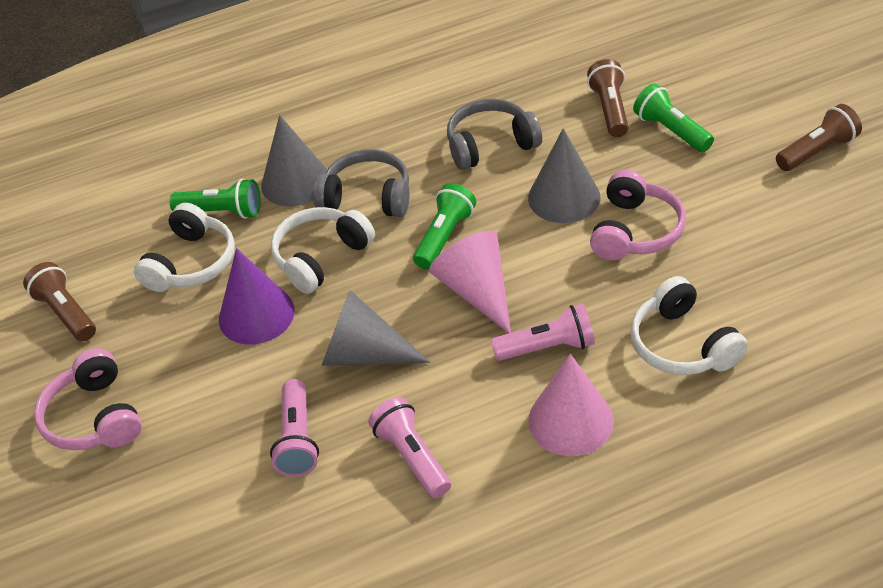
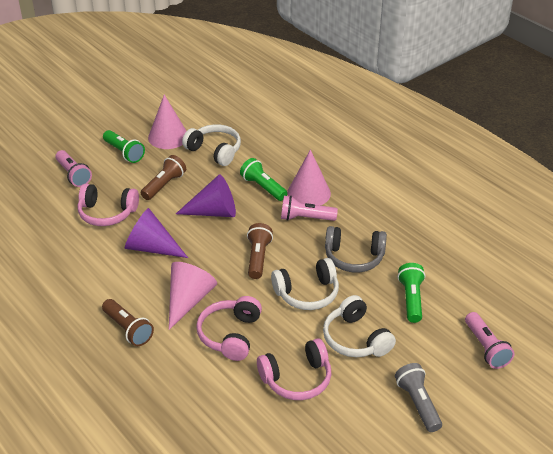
grey cone: 3 -> 0
grey flashlight: 0 -> 1
grey headphones: 2 -> 1
pink cone: 2 -> 3
pink headphones: 2 -> 3
purple cone: 1 -> 2

